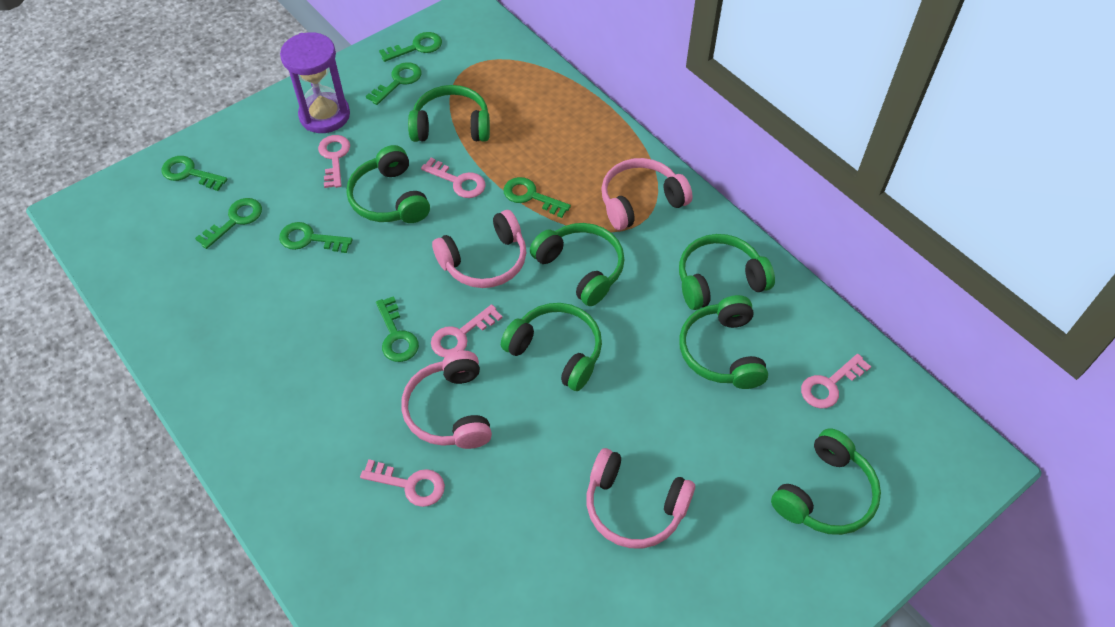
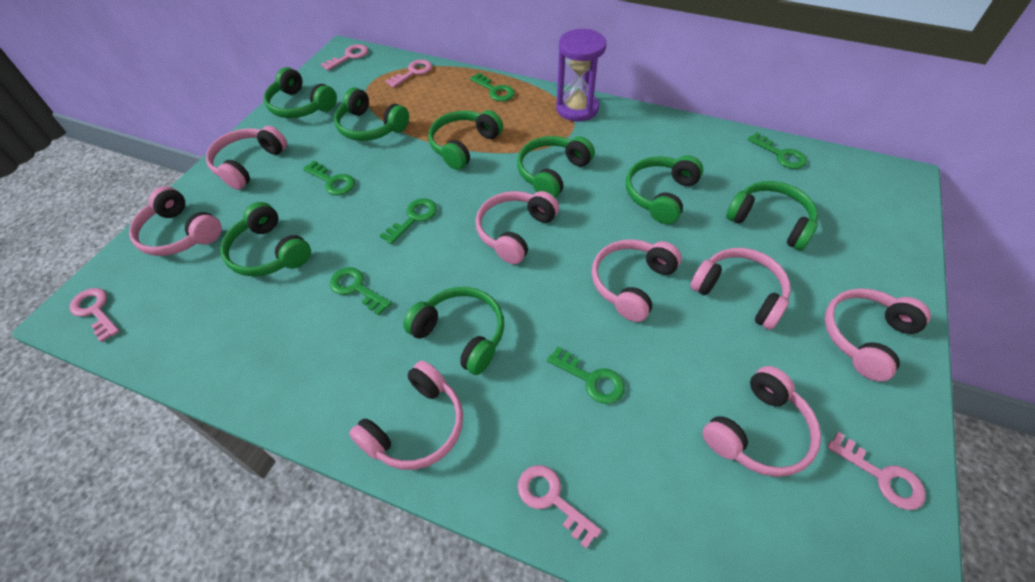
green headphones: 7 -> 8
green key: 7 -> 6
pink headphones: 4 -> 8

